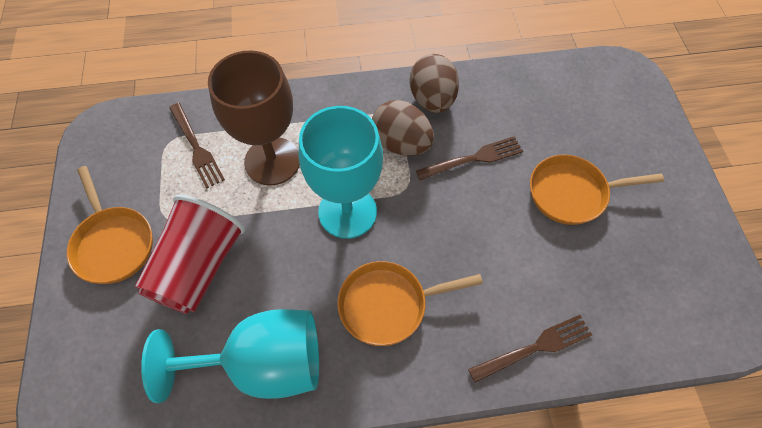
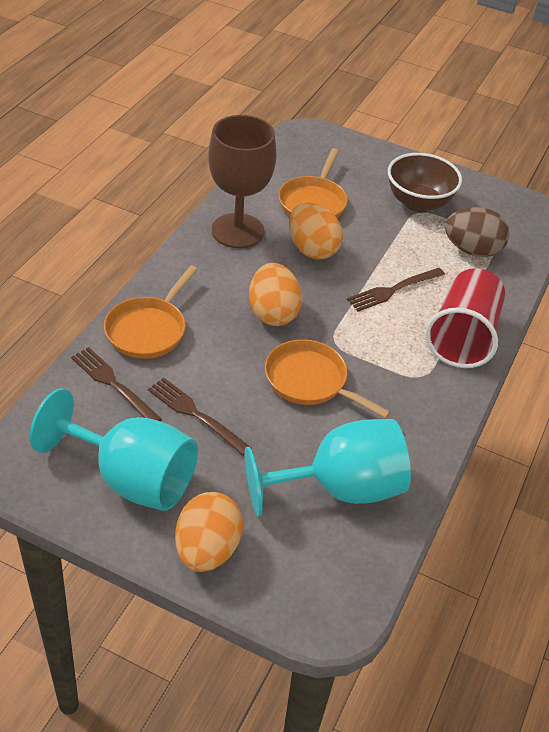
brown bowl: 0 -> 1
brown egg: 2 -> 1
orange egg: 0 -> 3

